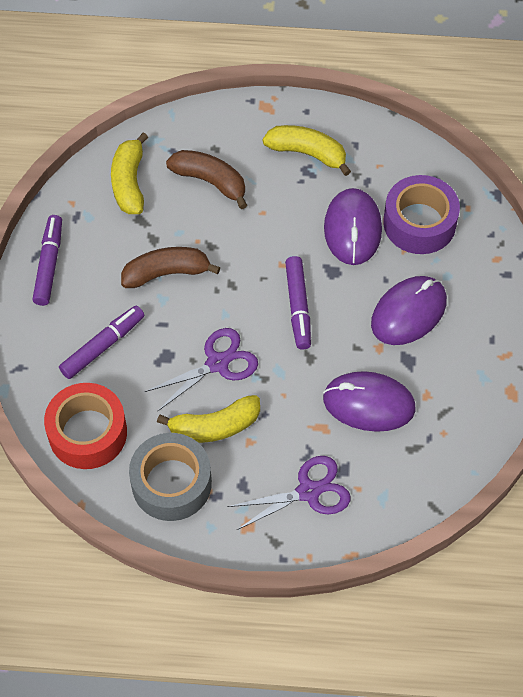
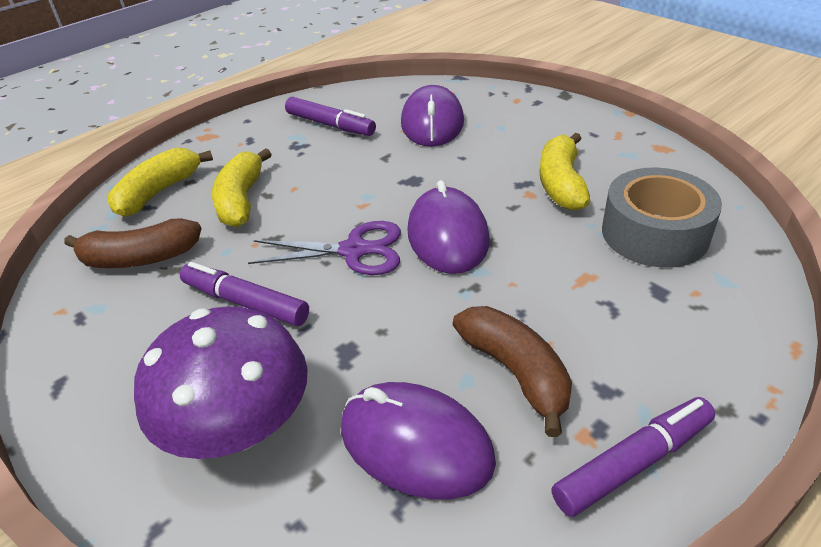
purple mushroom: 0 -> 1
purple scissors: 2 -> 1
purple tape: 1 -> 0
red tape: 1 -> 0

